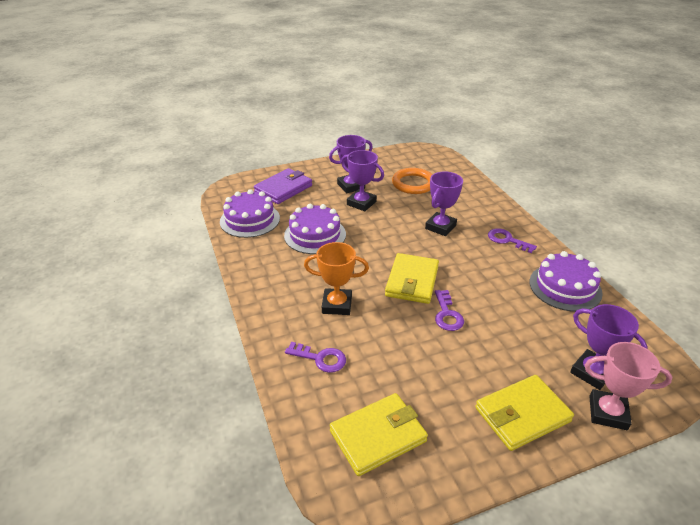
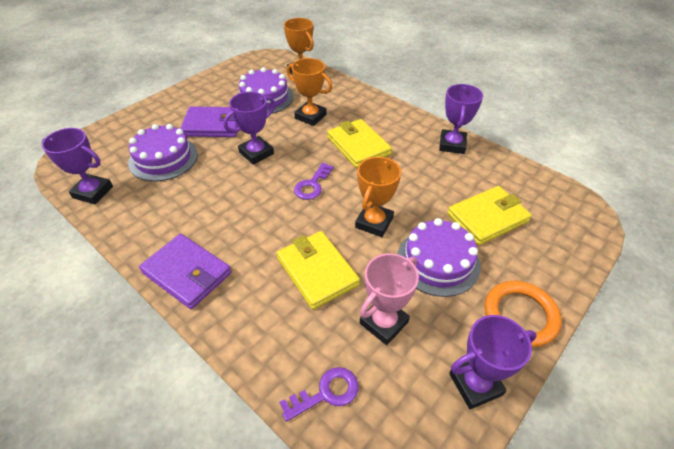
orange trophy: 1 -> 3
purple key: 3 -> 2
purple wallet: 1 -> 2

